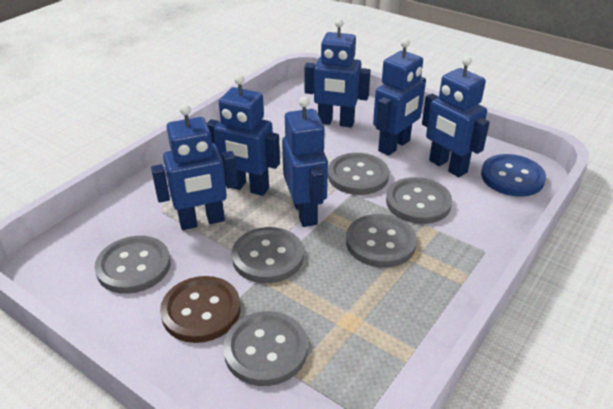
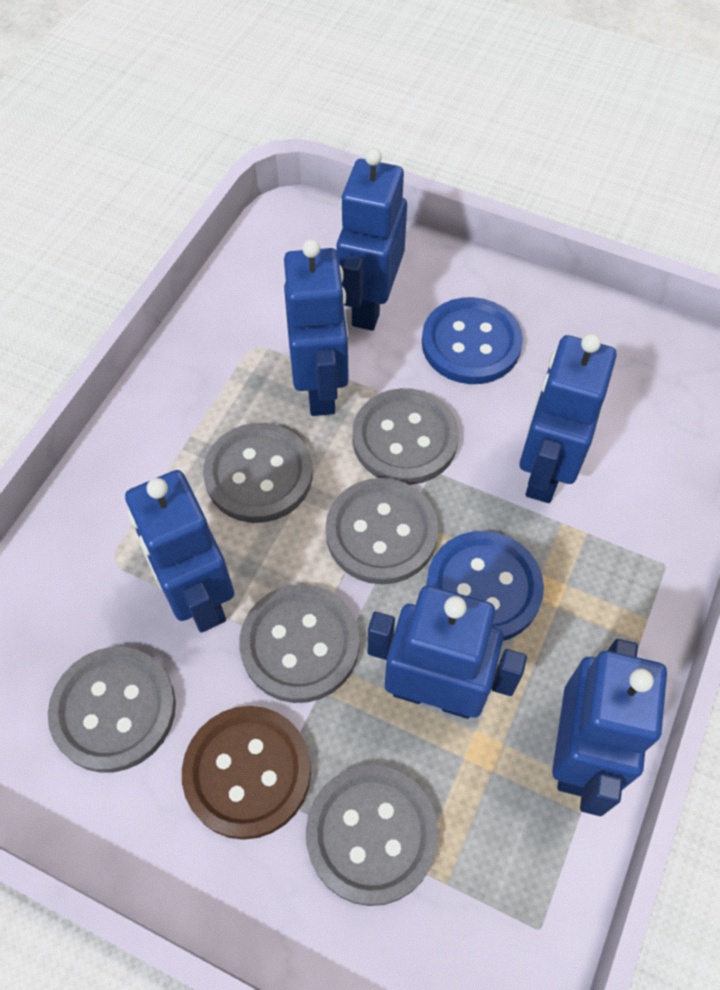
blue button: 1 -> 2

